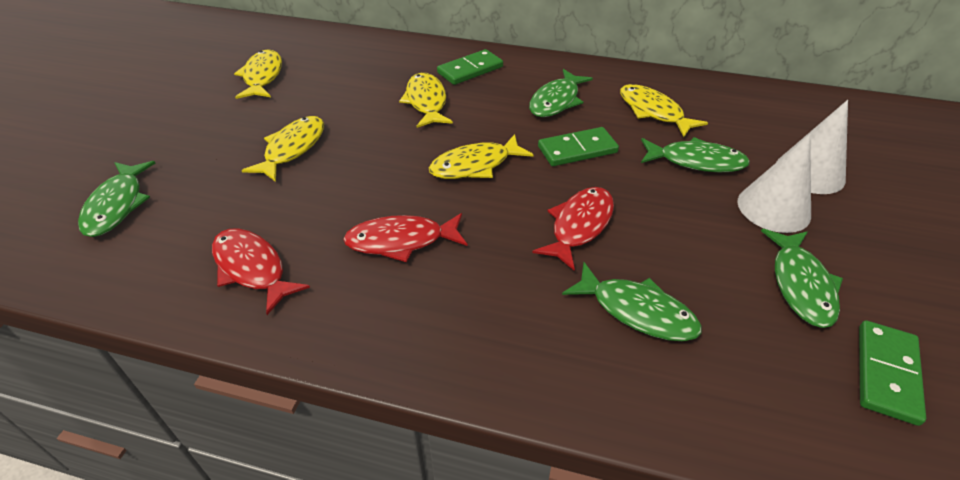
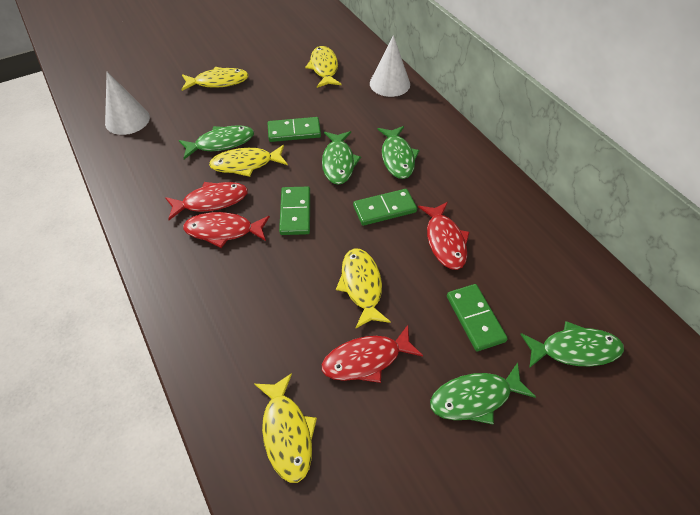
green domino: 3 -> 4
red fish: 3 -> 4

